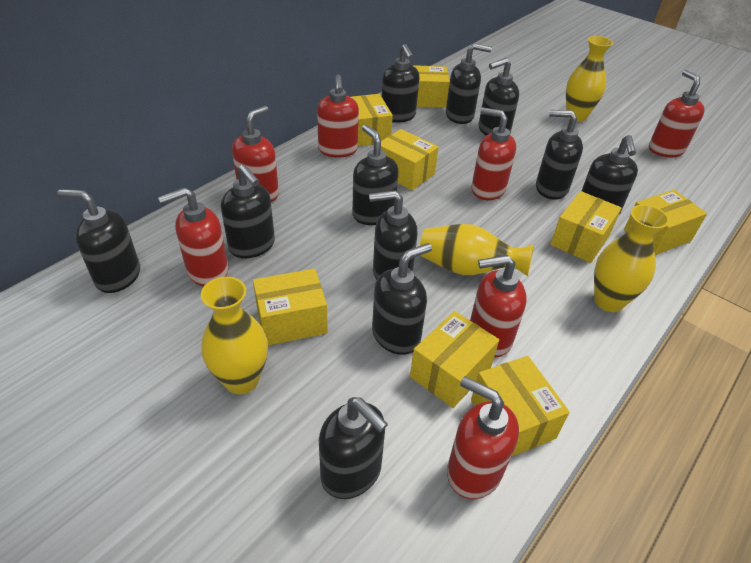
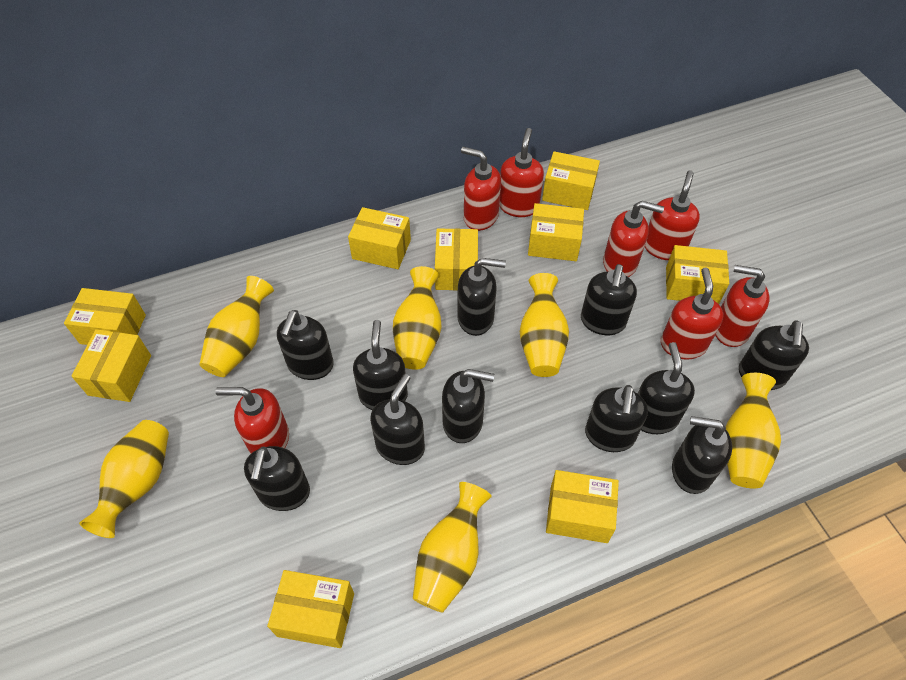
yellow box: 8 -> 9
yellow vase: 4 -> 6

